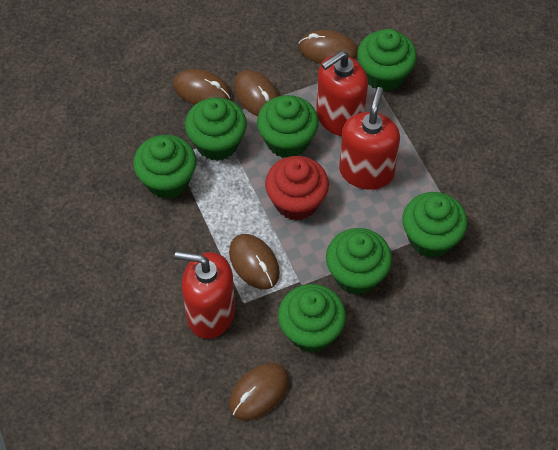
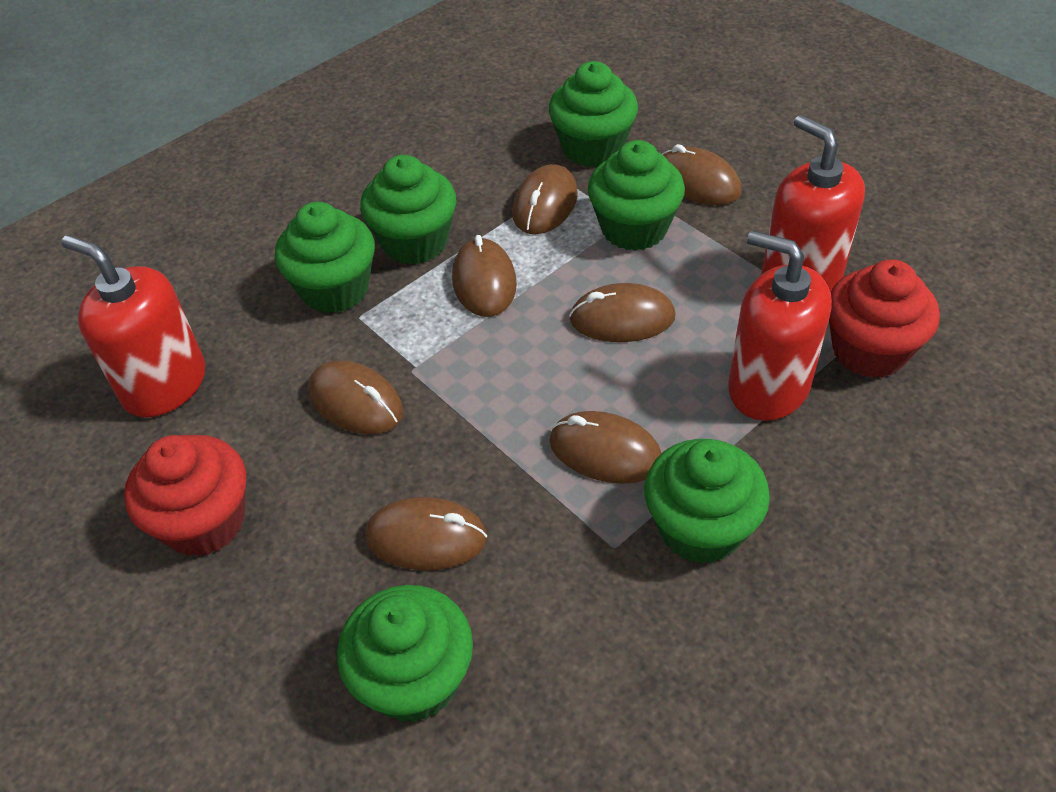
brown mouse: 5 -> 7
green cupcake: 7 -> 6
red cupcake: 1 -> 2

